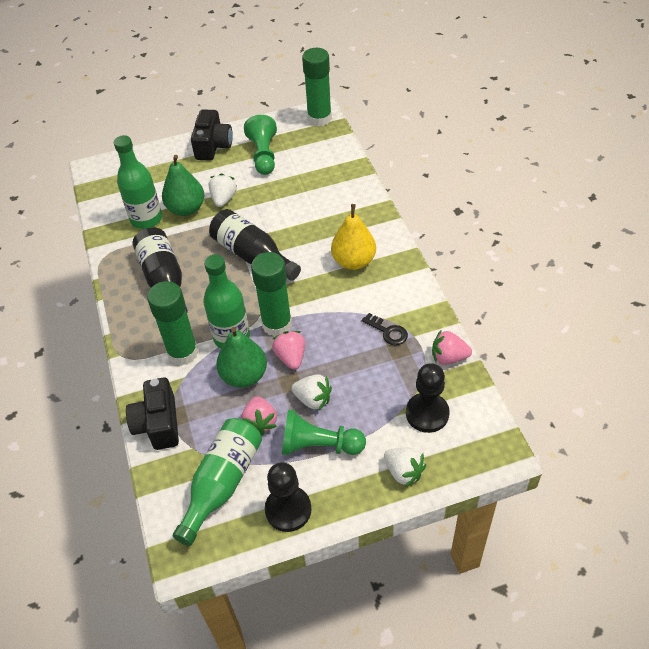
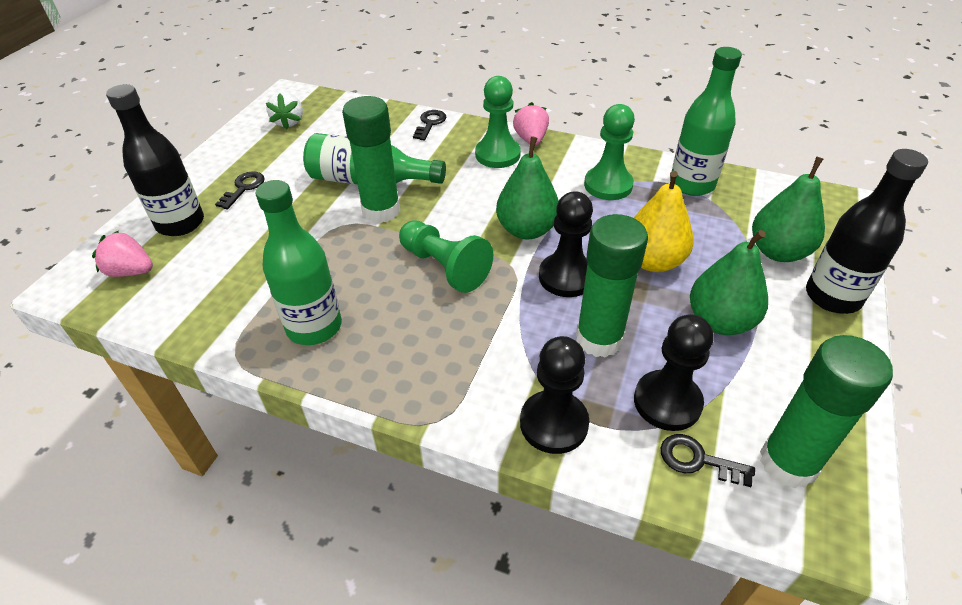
black camera: 2 -> 0
black key: 1 -> 3
black pawn: 2 -> 3
green pawn: 2 -> 3
green pear: 2 -> 3
pink strawberry: 3 -> 2
white strawberry: 3 -> 1

